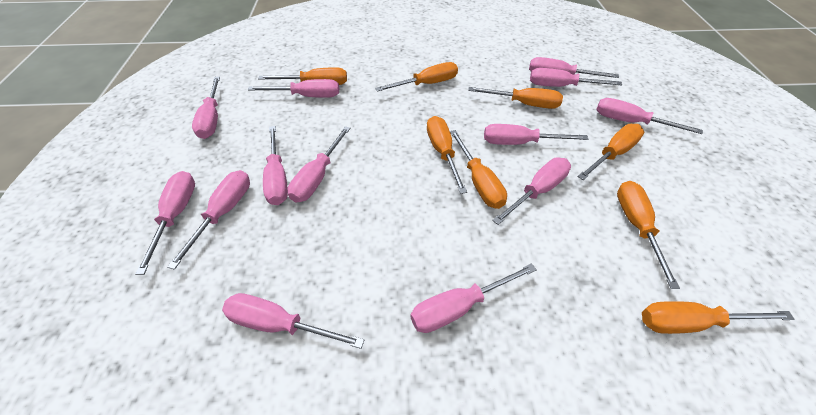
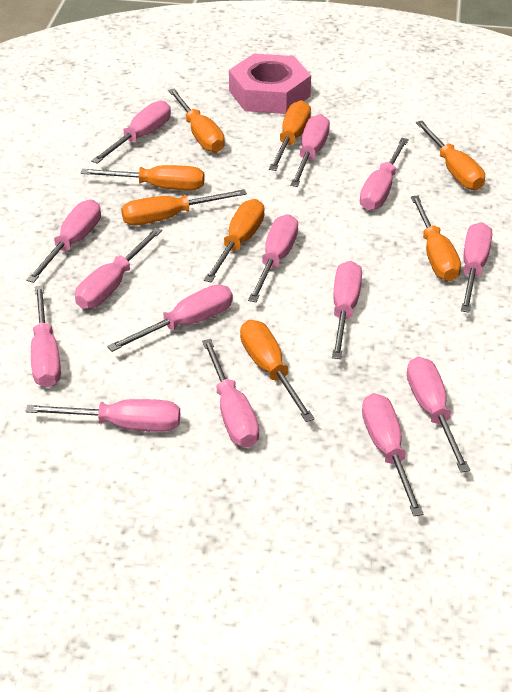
pink nut: 0 -> 1
pink screwdriver: 13 -> 14

